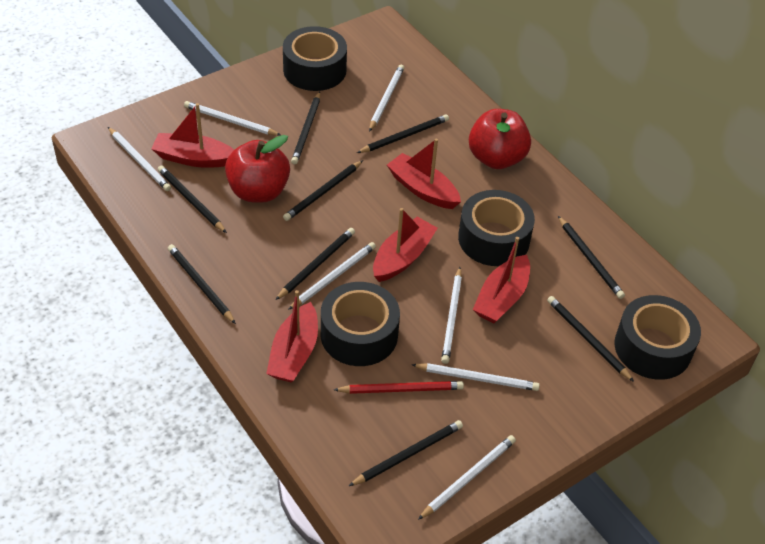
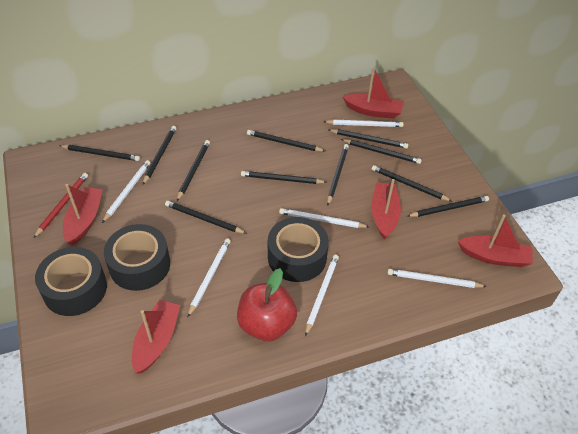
black pencil: 9 -> 11
black tape: 4 -> 3
red apple: 2 -> 1
white pencil: 7 -> 6

